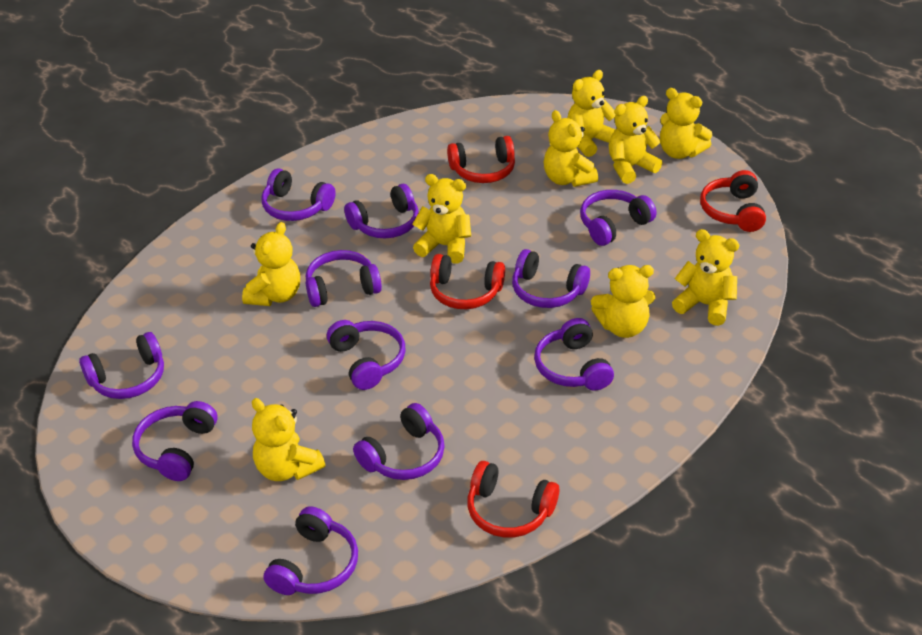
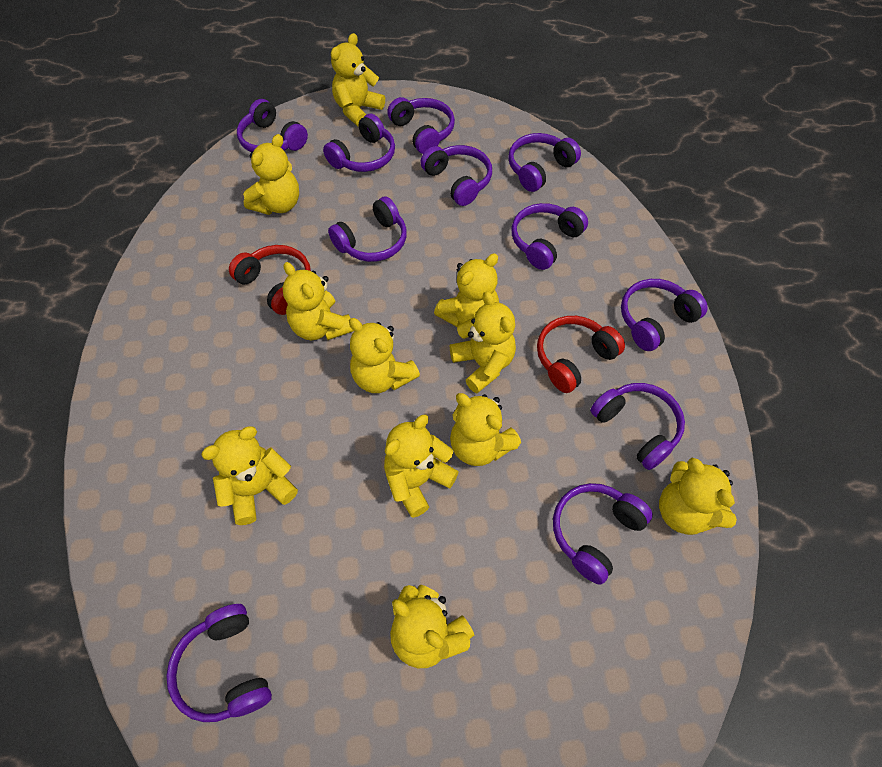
red headphones: 4 -> 2
yellow teddy bear: 9 -> 11

